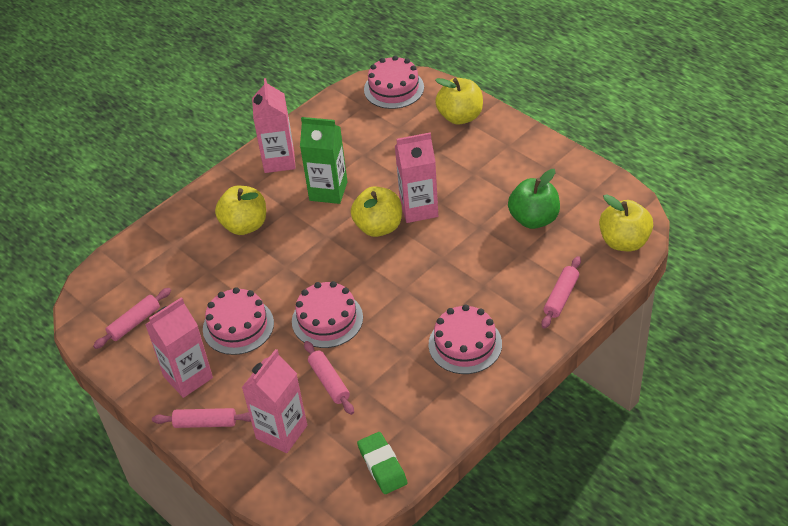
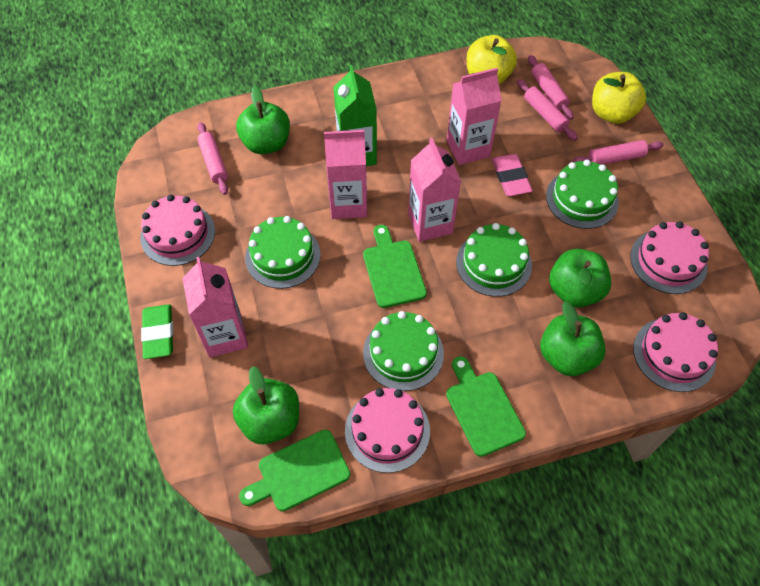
green apple: 1 -> 4
green cake: 0 -> 4
green cutting board: 0 -> 3
pink eraser: 0 -> 1
yellow apple: 4 -> 2

